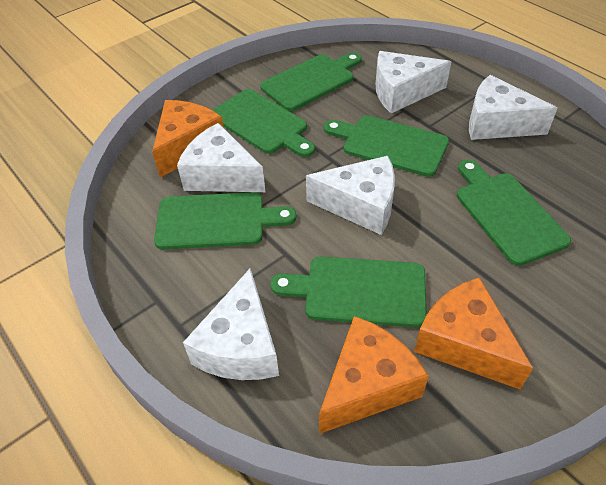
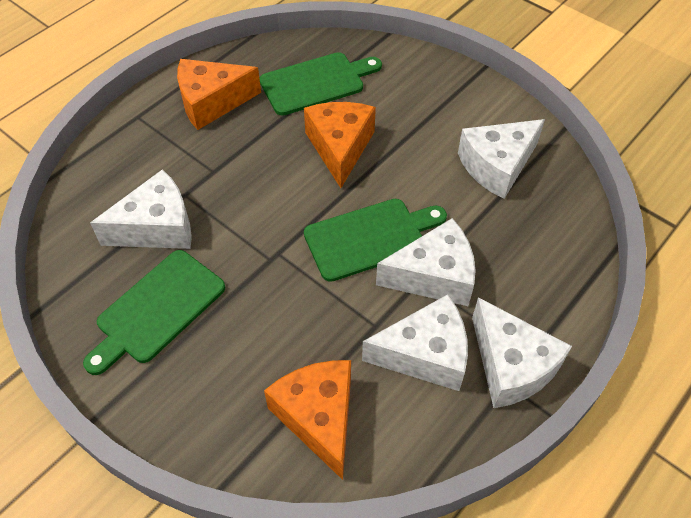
green cutting board: 6 -> 3

